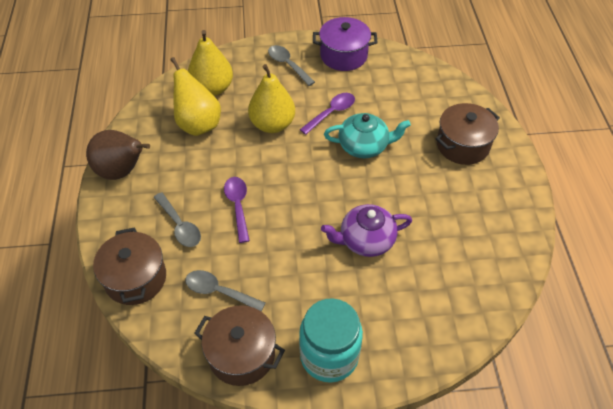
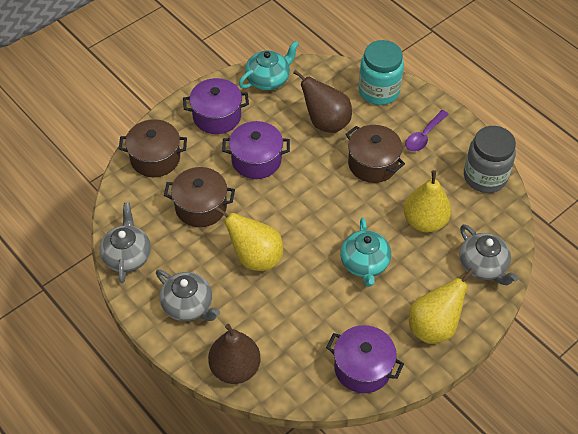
brown pear: 1 -> 2
grey jar: 0 -> 1
grey spoon: 3 -> 0
grey teapot: 0 -> 3
purple pot: 1 -> 3
purple spoon: 2 -> 1
purple teapot: 1 -> 0
turquoise teapot: 1 -> 2

